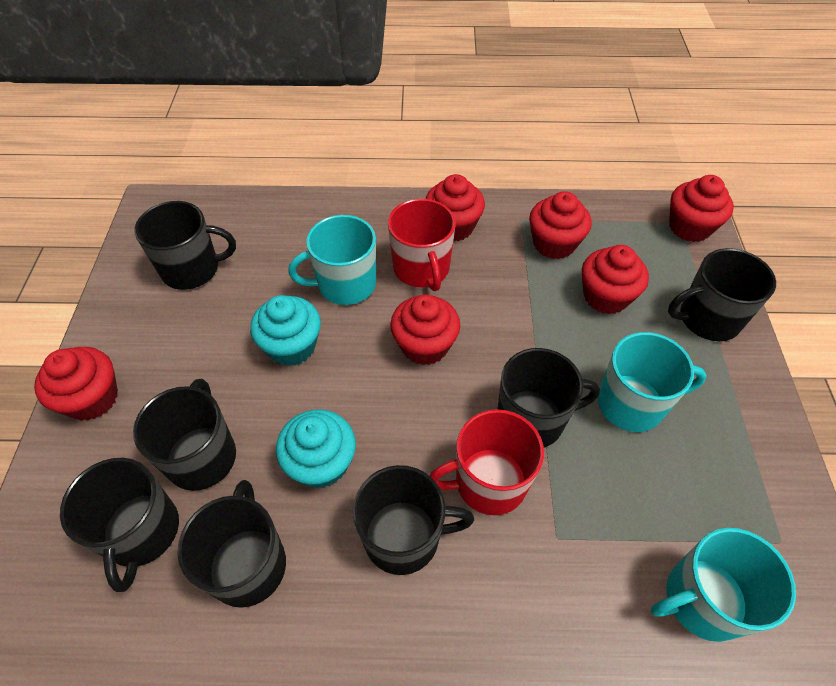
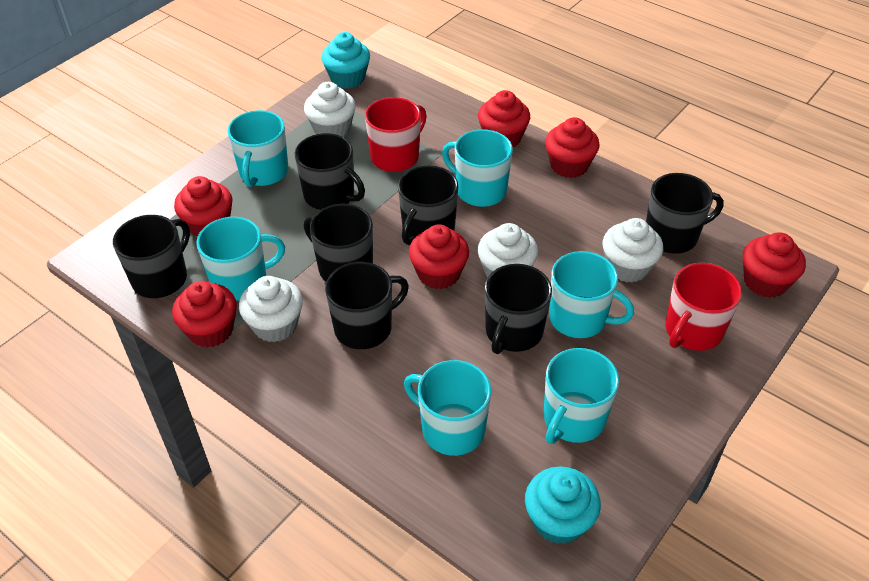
turquoise mug: 3 -> 6
white cupcake: 0 -> 4

